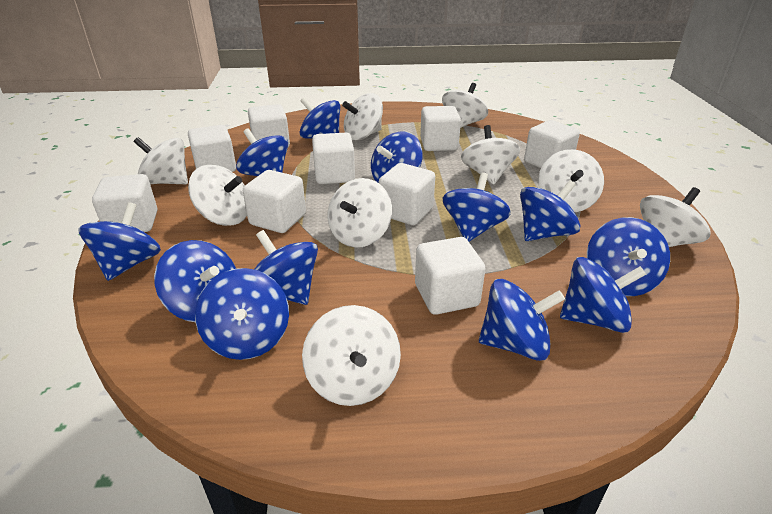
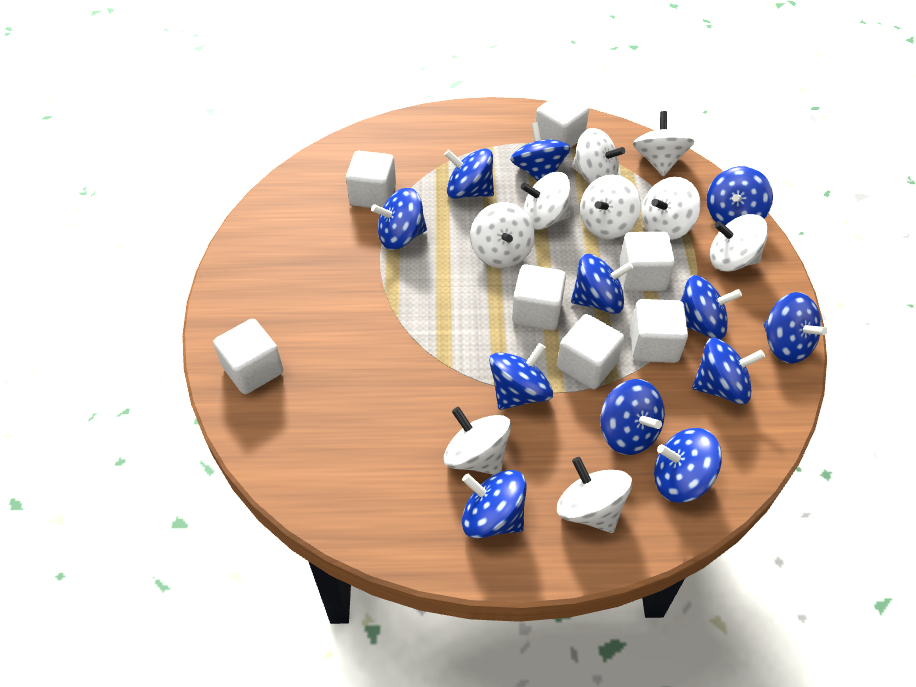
white cube: 9 -> 7

